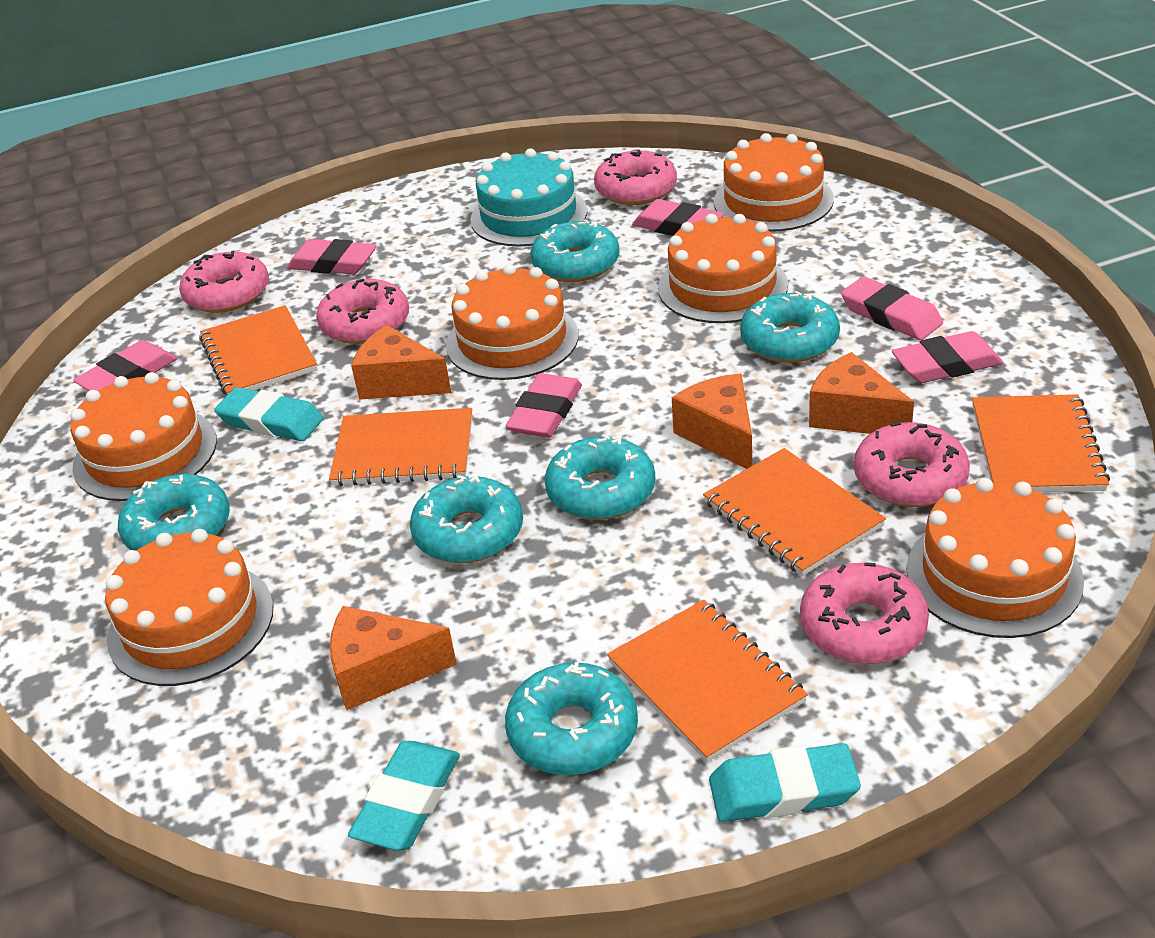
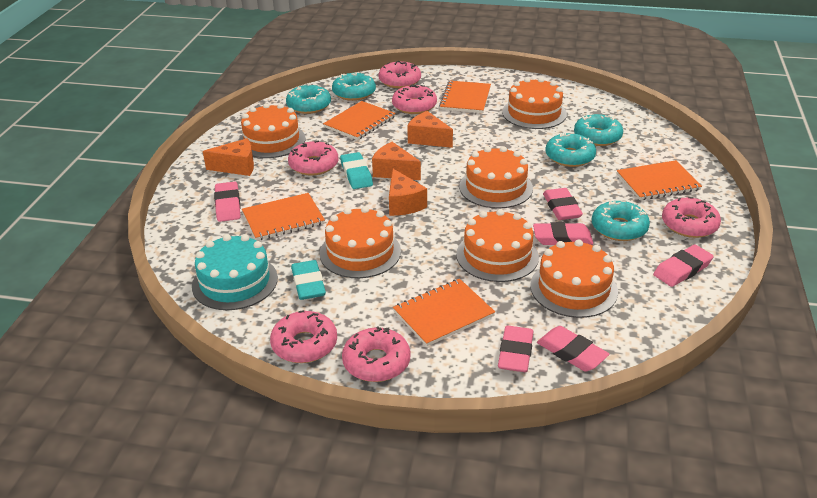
pink donut: 5 -> 6
turquoise donut: 6 -> 5
turquoise eraser: 3 -> 2

